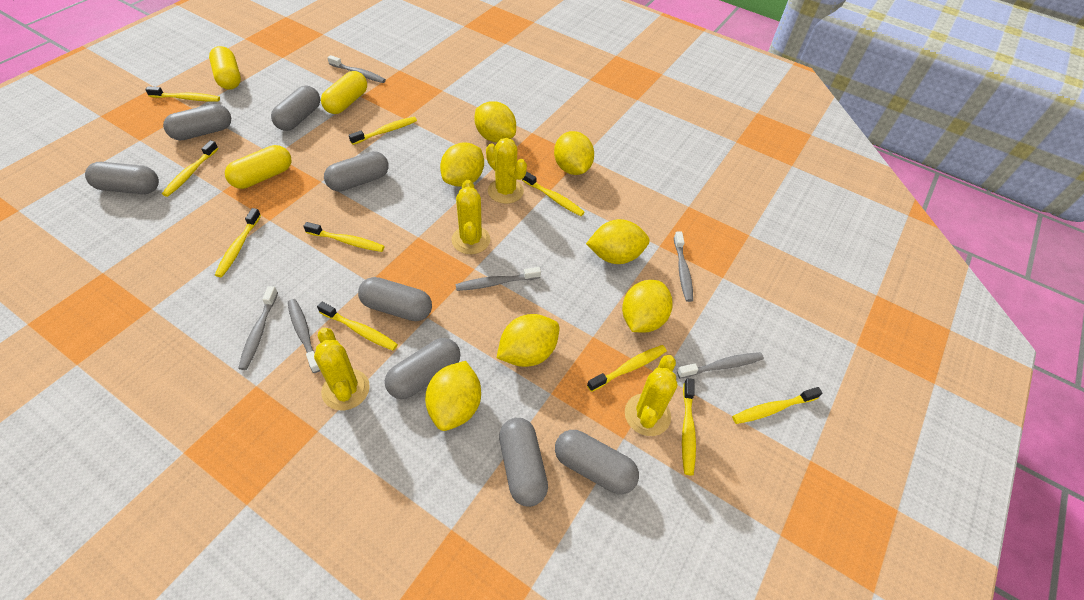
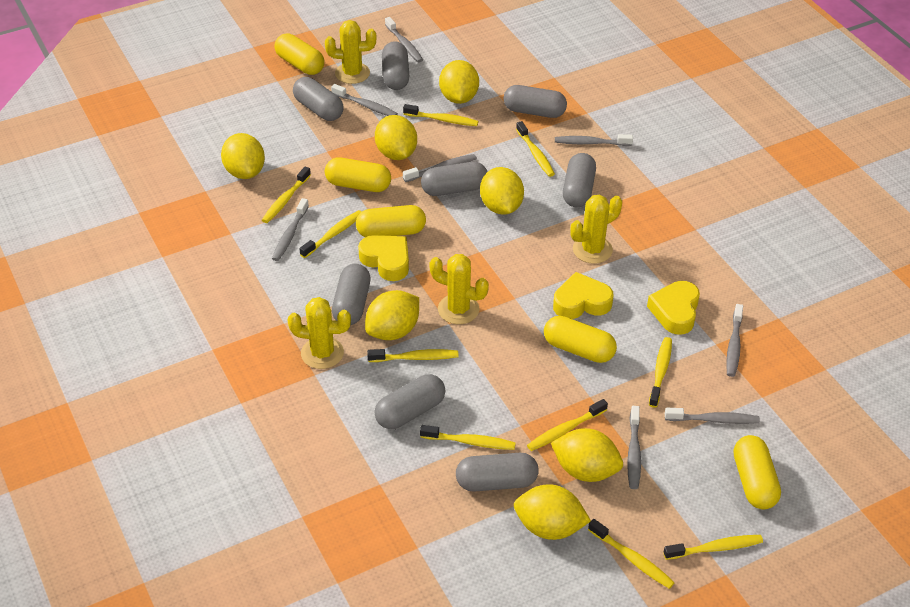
grey toothbrush: 6 -> 8
yellow capsule: 3 -> 5
yellow heart: 0 -> 3

